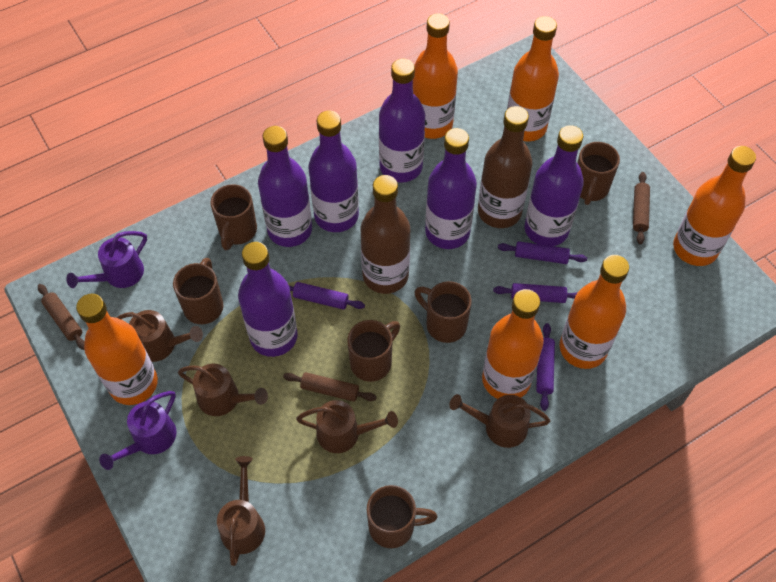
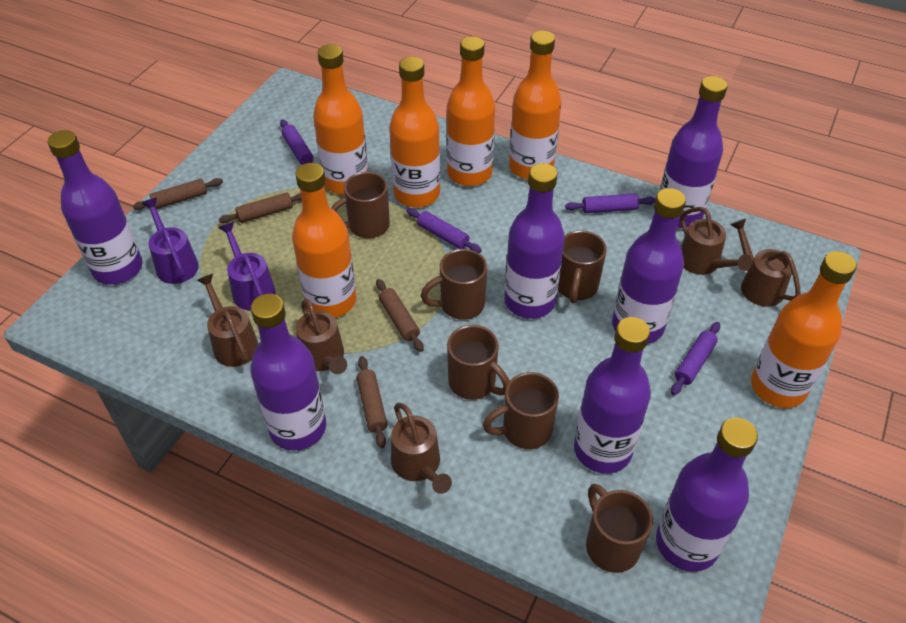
brown bottle: 2 -> 0
brown rolling pin: 3 -> 4
purple bottle: 6 -> 7

